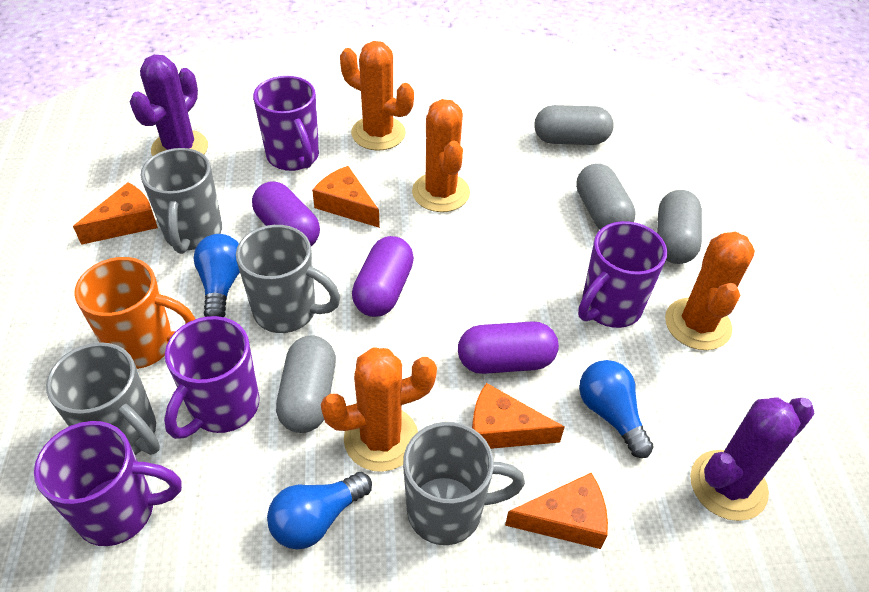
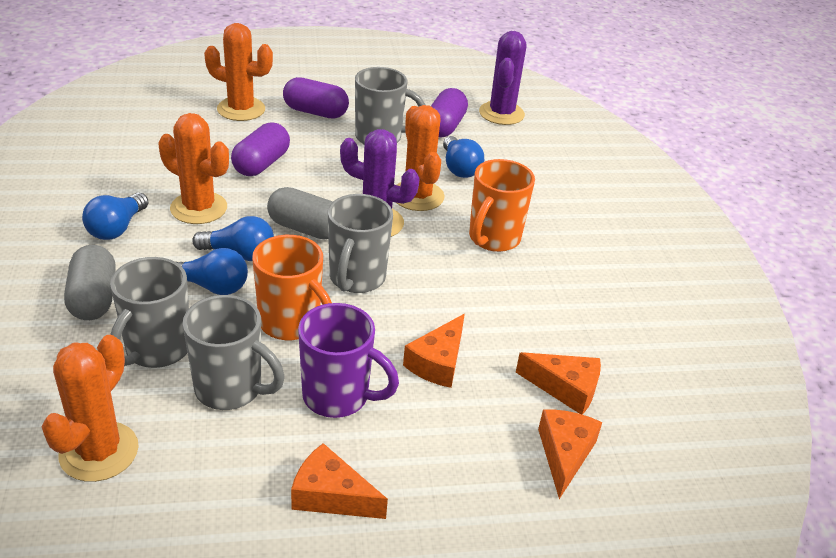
blue light bulb: 3 -> 4
grey capsule: 4 -> 2
orange mug: 1 -> 2
purple mug: 4 -> 1

